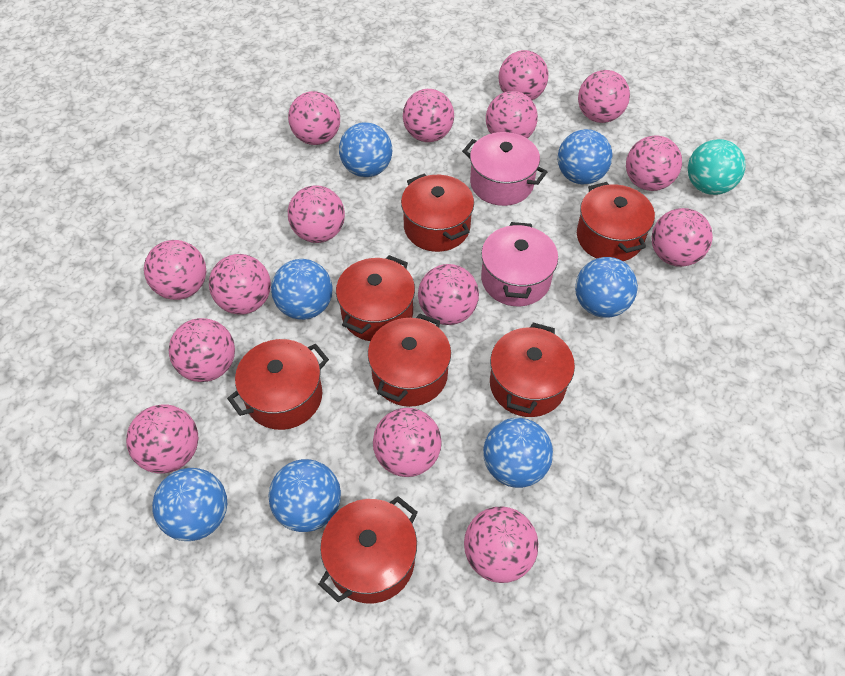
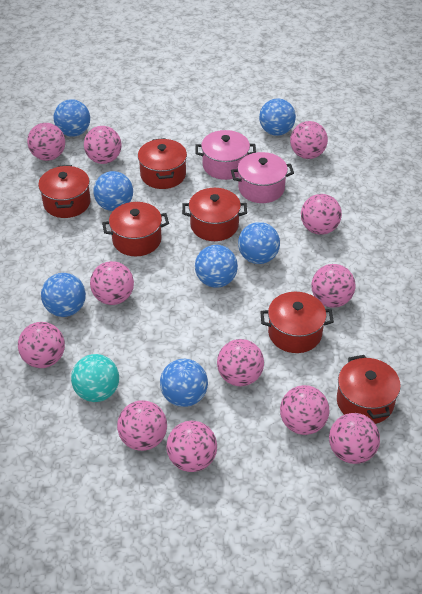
pink ball: 15 -> 12
red pot: 7 -> 6

